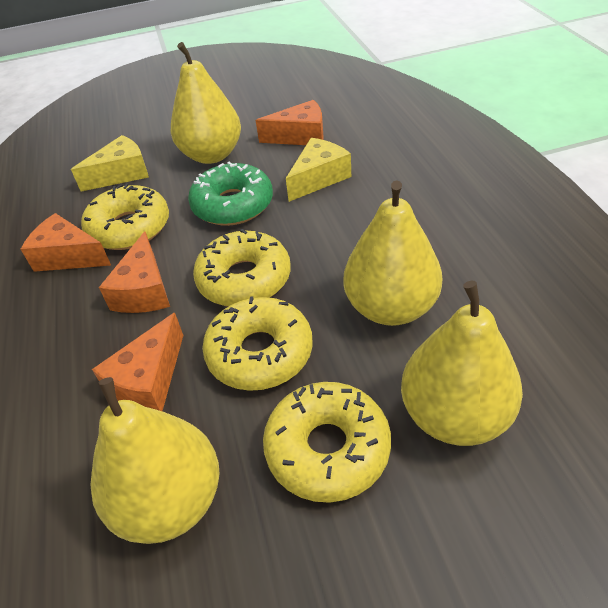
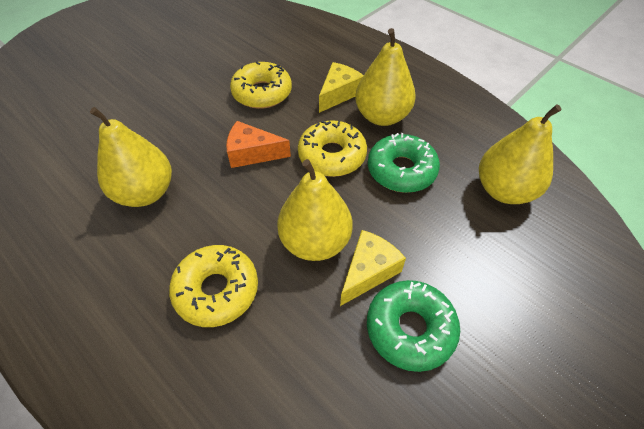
green donut: 1 -> 2
orange cheese: 4 -> 1
yellow donut: 4 -> 3

